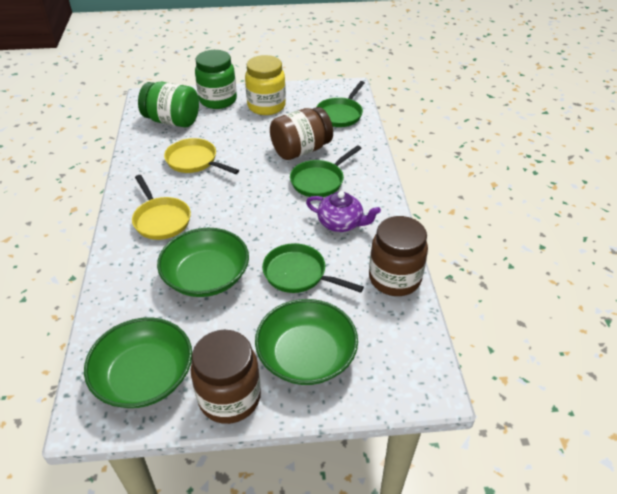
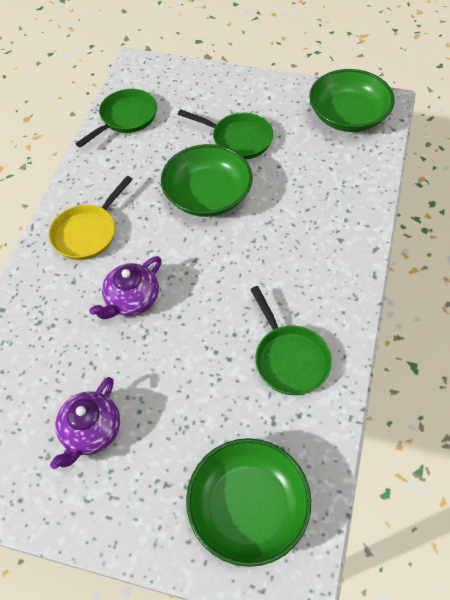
brown jar: 3 -> 0
green jar: 2 -> 0
purple teapot: 1 -> 2
yellow jar: 1 -> 0
yellow pan: 2 -> 1

